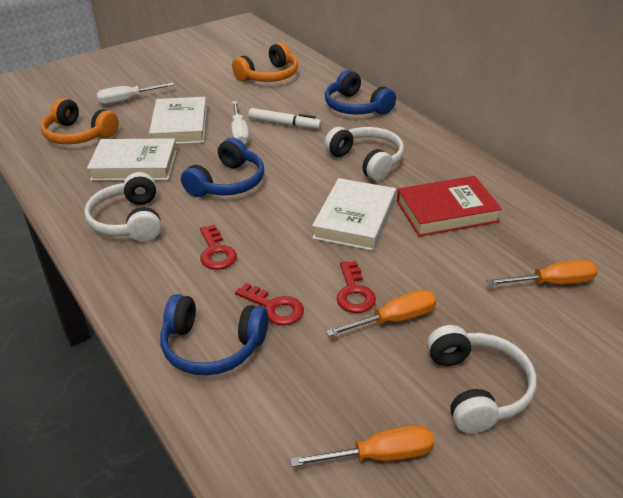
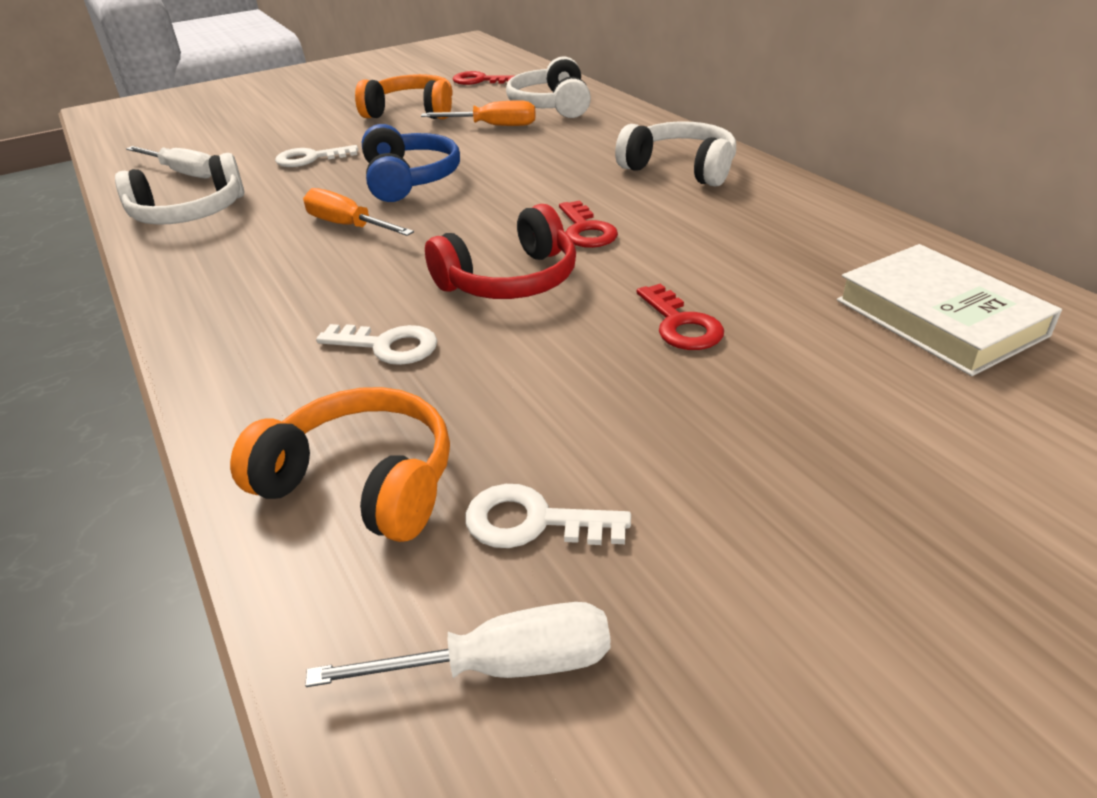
blue headphones: 3 -> 1
orange screwdriver: 3 -> 2
red book: 1 -> 0
red headphones: 0 -> 1
white book: 3 -> 1
white key: 0 -> 3
white marker: 1 -> 0

